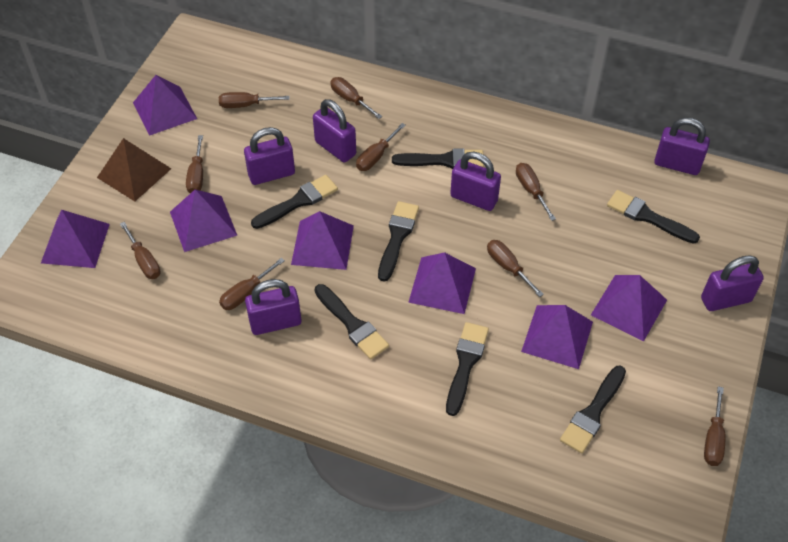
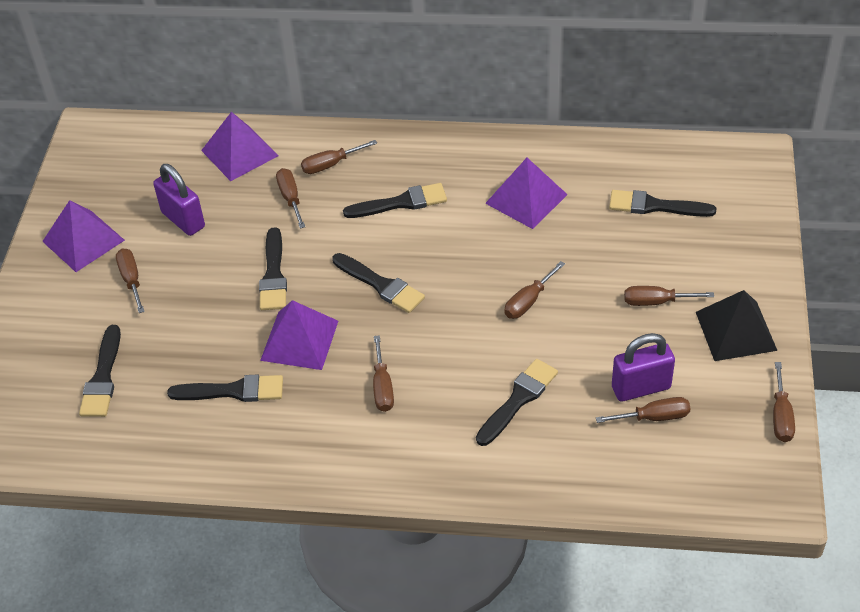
black pyramid: 0 -> 1
brown pyramid: 1 -> 0
brown screwdriver: 9 -> 8
purple padlock: 6 -> 2
purple pyramid: 7 -> 4

